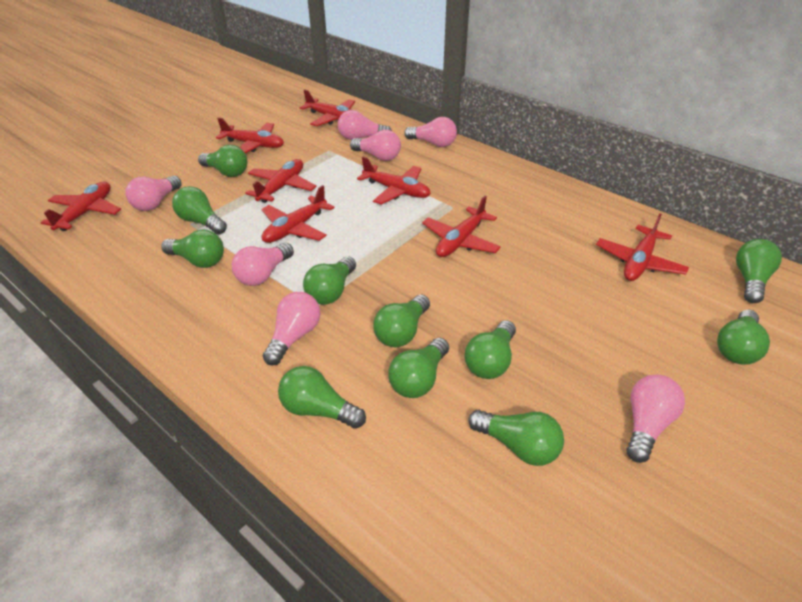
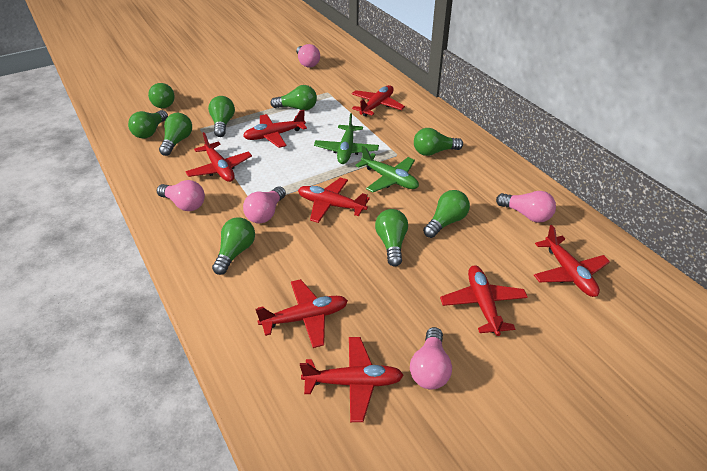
green light bulb: 11 -> 9
green plane: 0 -> 2
pink light bulb: 7 -> 5

